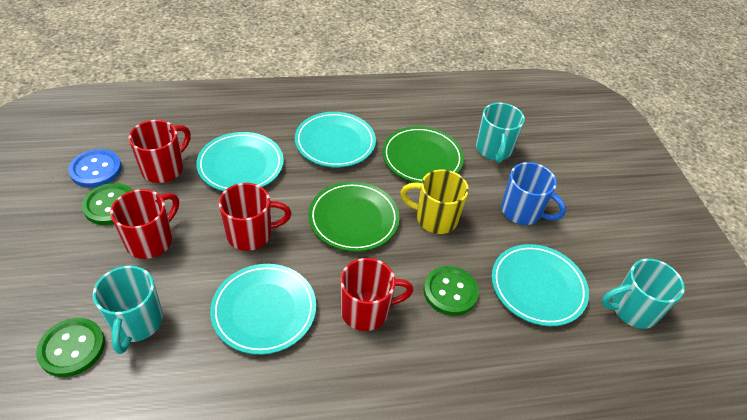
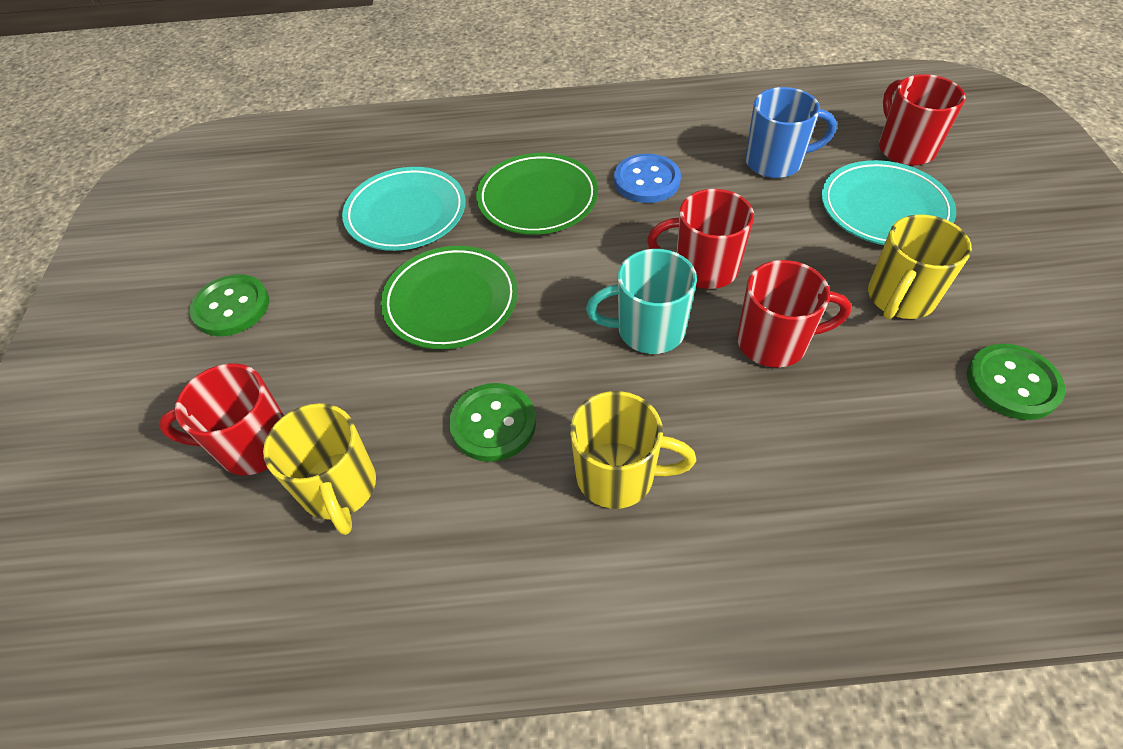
turquoise mug: 3 -> 1
turquoise plate: 4 -> 2
yellow mug: 1 -> 3

